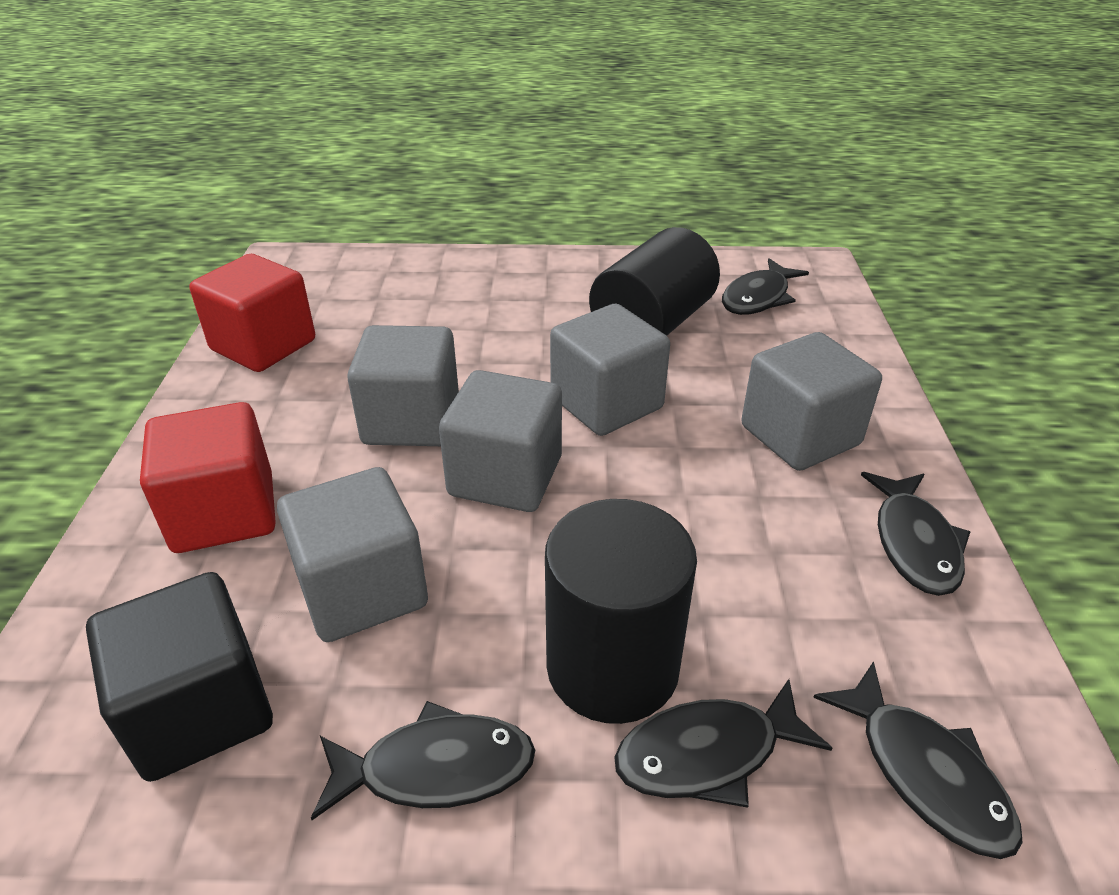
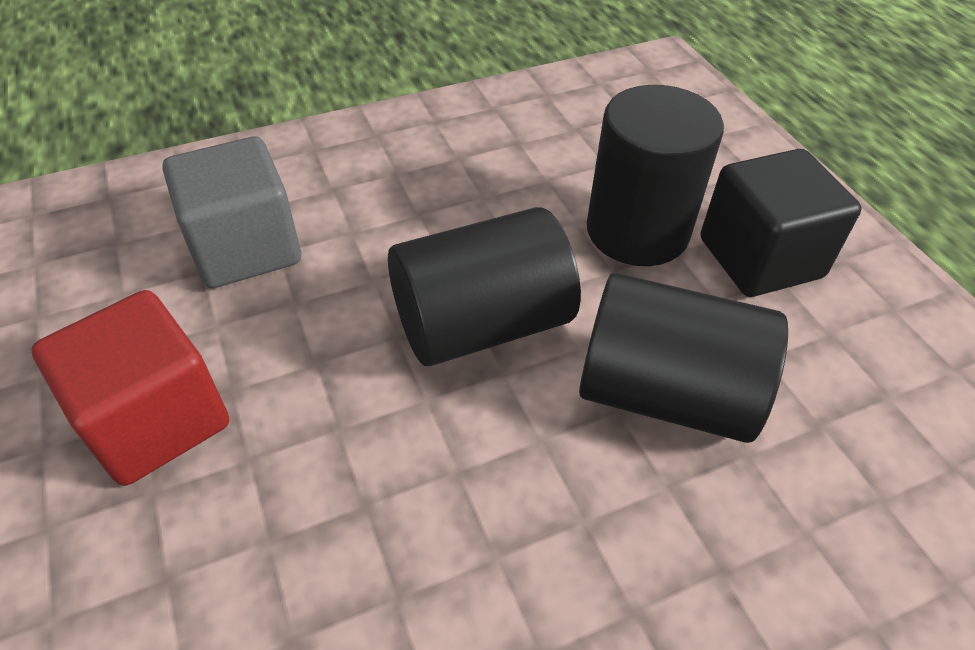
black cylinder: 2 -> 3
black fish: 5 -> 0
grey cube: 5 -> 1
red cube: 2 -> 1

